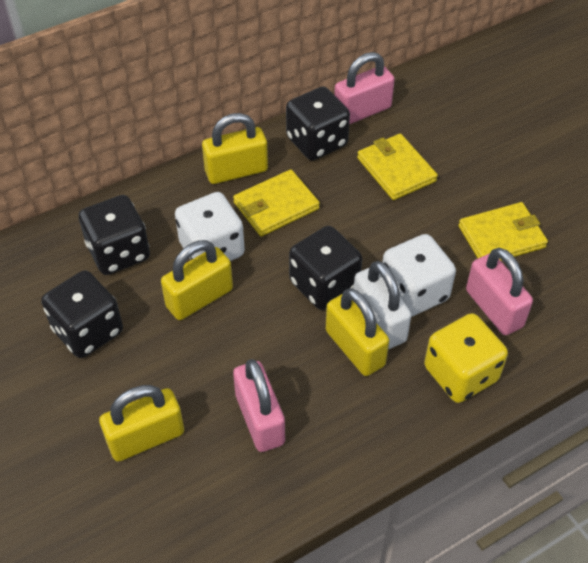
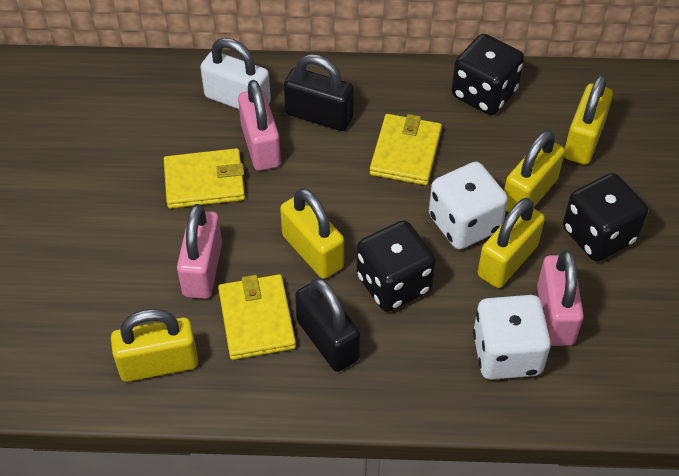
black dice: 4 -> 3
black padlock: 0 -> 2
yellow dice: 1 -> 0
yellow padlock: 4 -> 5

